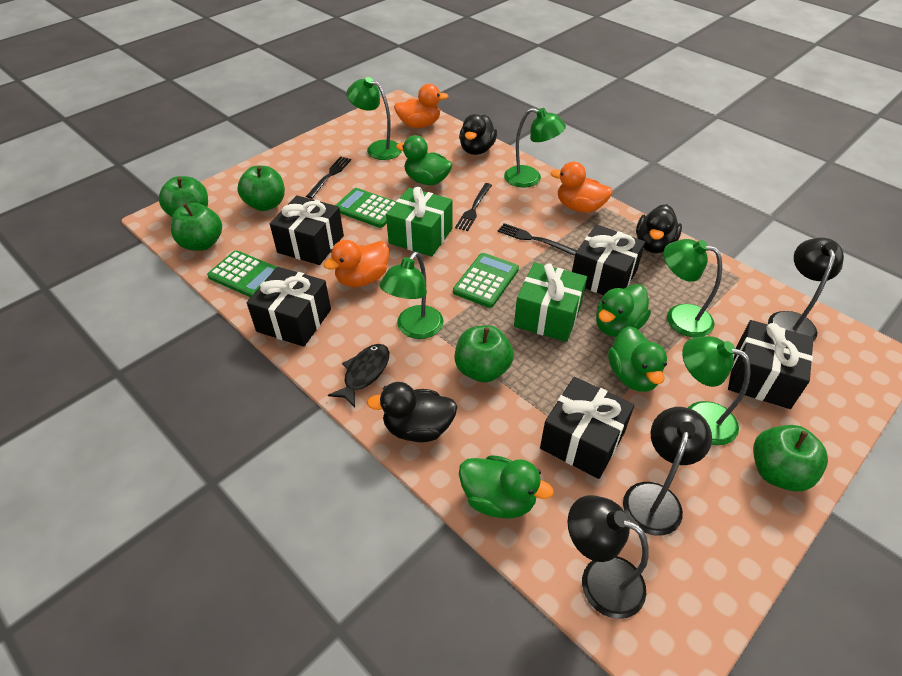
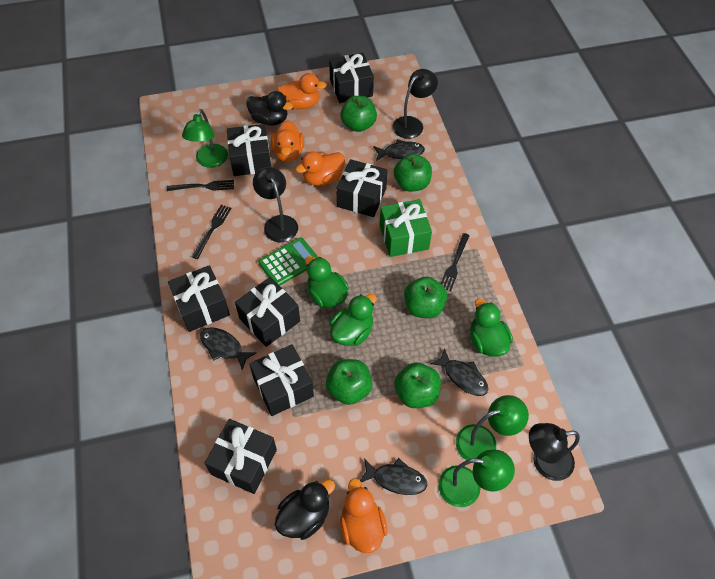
black duck: 3 -> 2
black fish: 1 -> 4
black gift: 5 -> 7
green calculator: 3 -> 1
green duck: 4 -> 3
green gift: 2 -> 1
green lamp: 5 -> 3
orange duck: 3 -> 4

